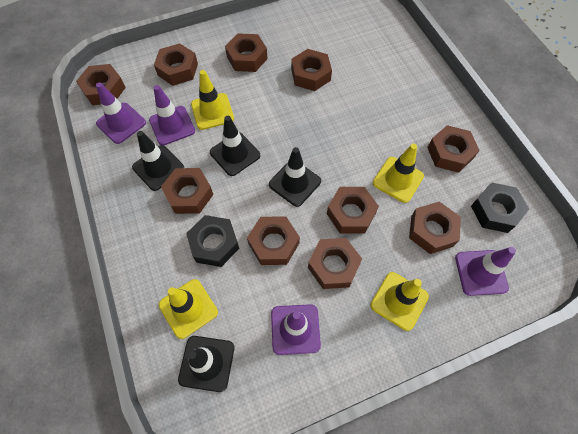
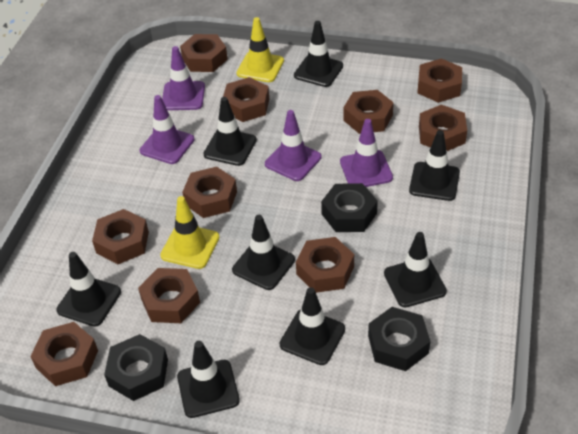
black nut: 2 -> 3
black traffic cone: 4 -> 8
yellow traffic cone: 4 -> 2

